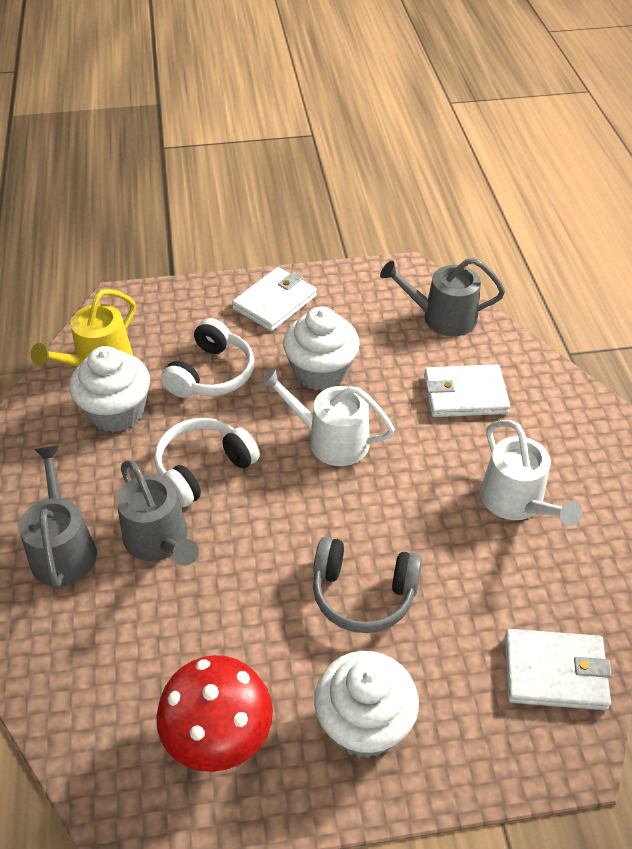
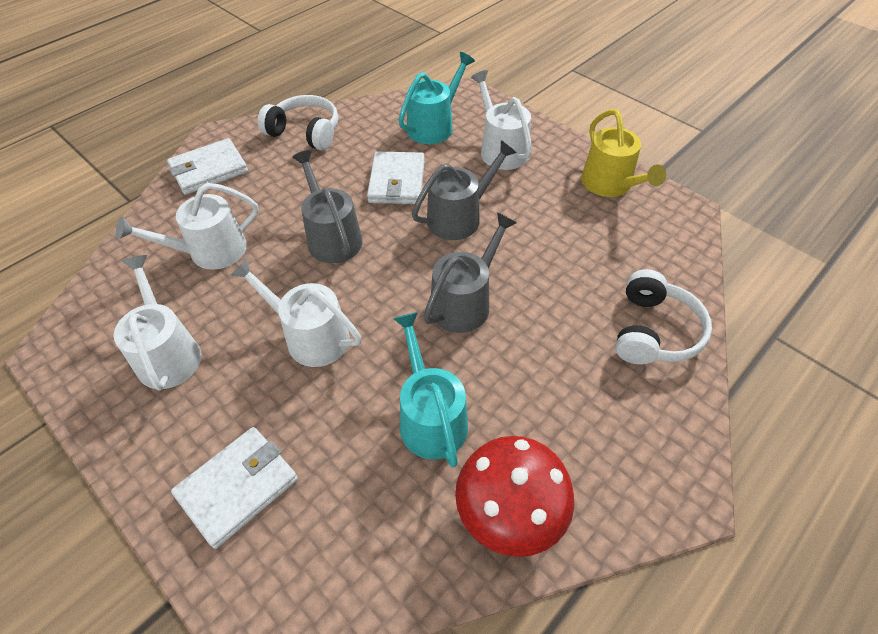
grey headphones: 1 -> 0
turquoise watering can: 0 -> 2
white cupcake: 3 -> 0
white watering can: 2 -> 4

